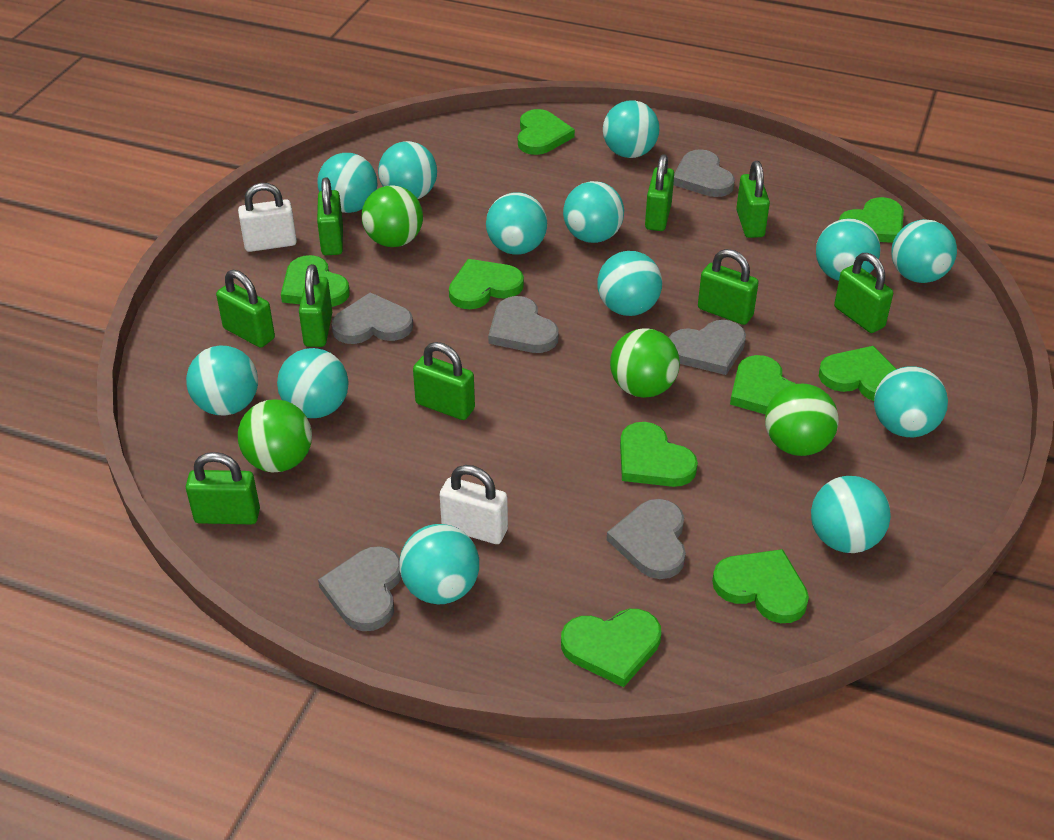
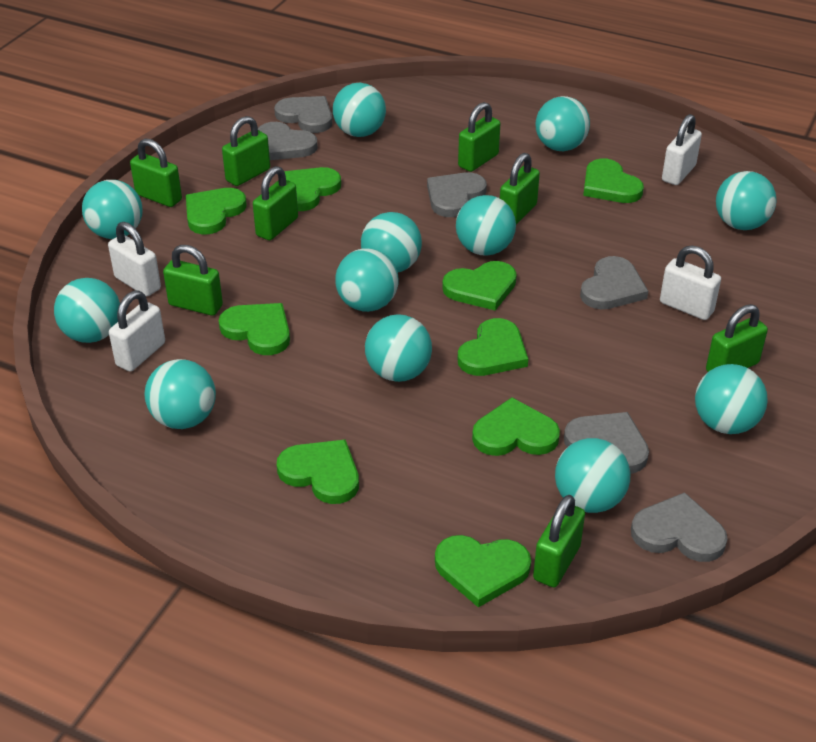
green ball: 4 -> 0
green padlock: 9 -> 8
turquoise ball: 13 -> 12
white padlock: 2 -> 4

